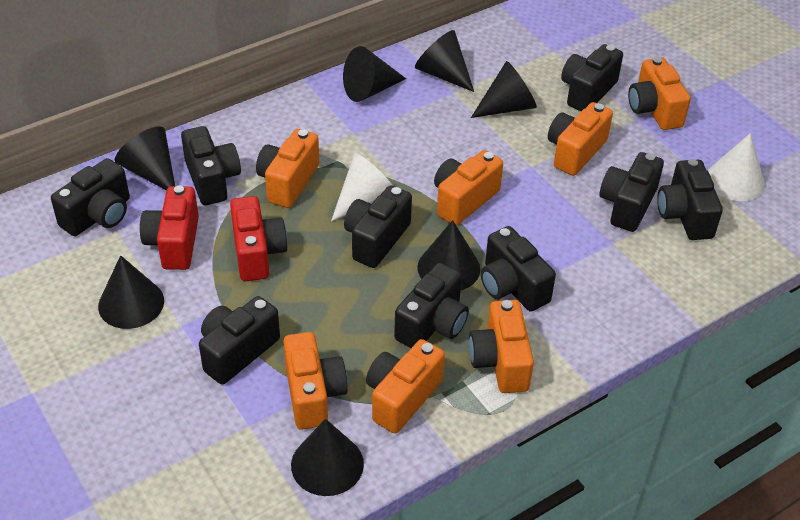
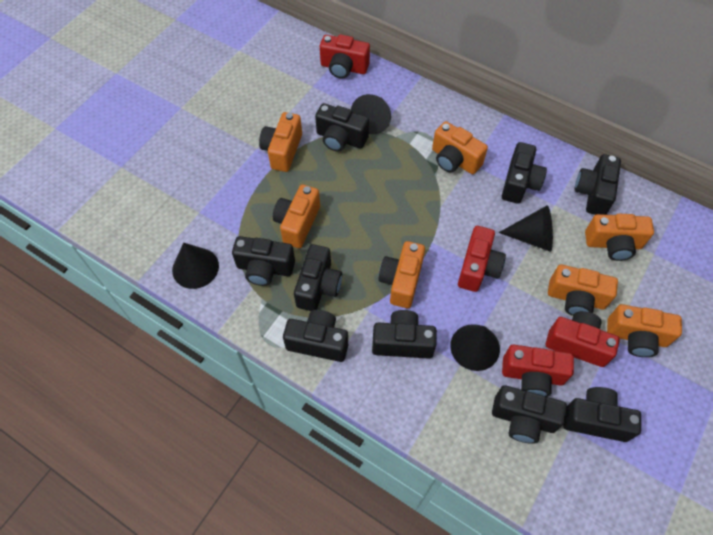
black cone: 7 -> 4
red camera: 2 -> 4
white cone: 2 -> 0

